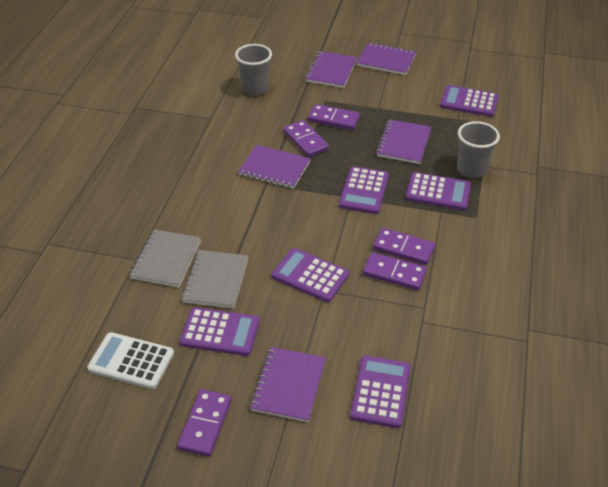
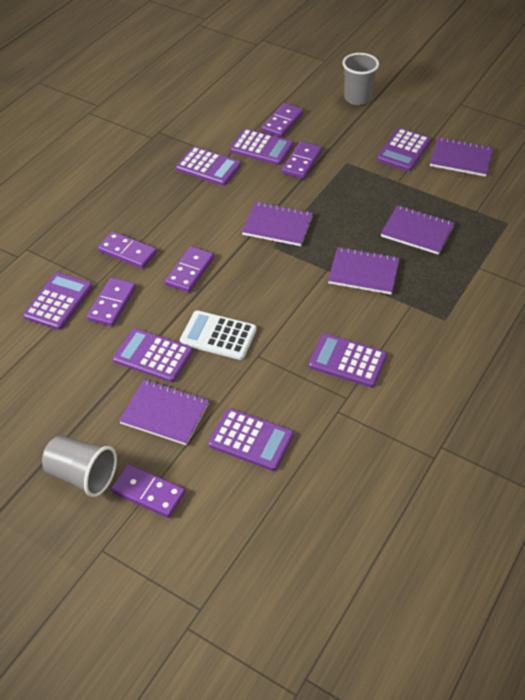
grey notebook: 2 -> 0
purple calculator: 6 -> 7
purple domino: 5 -> 6

